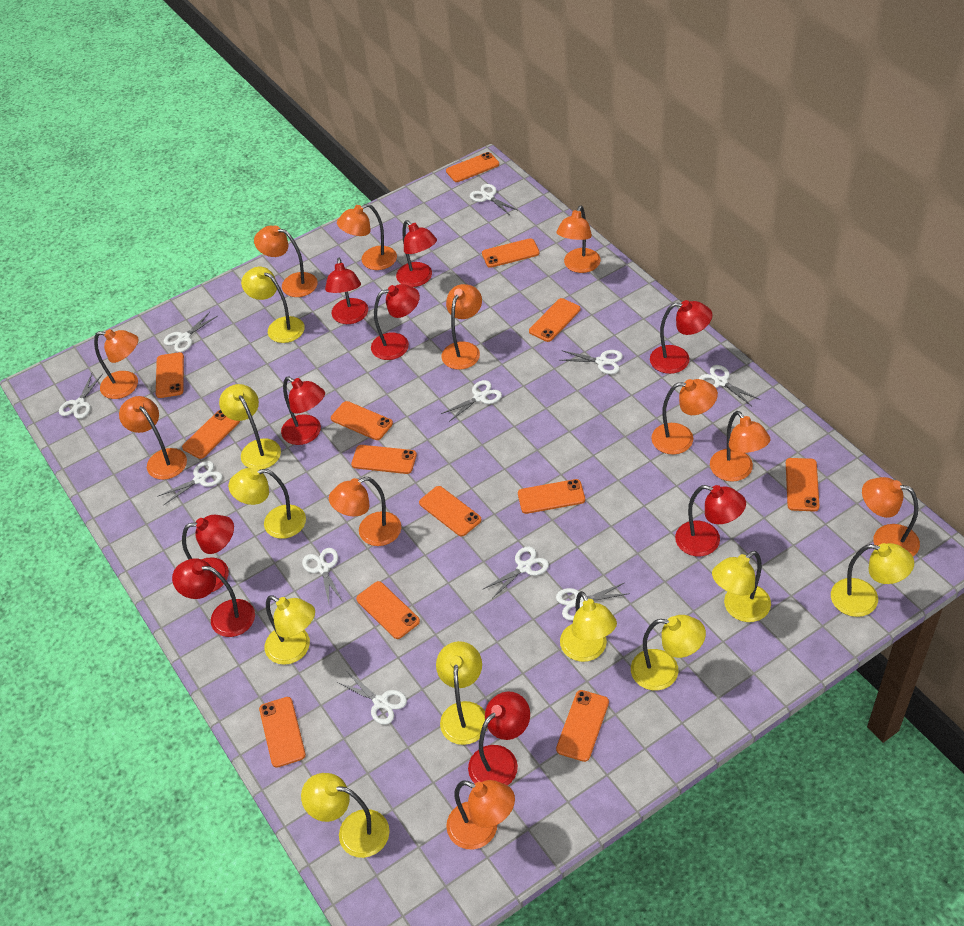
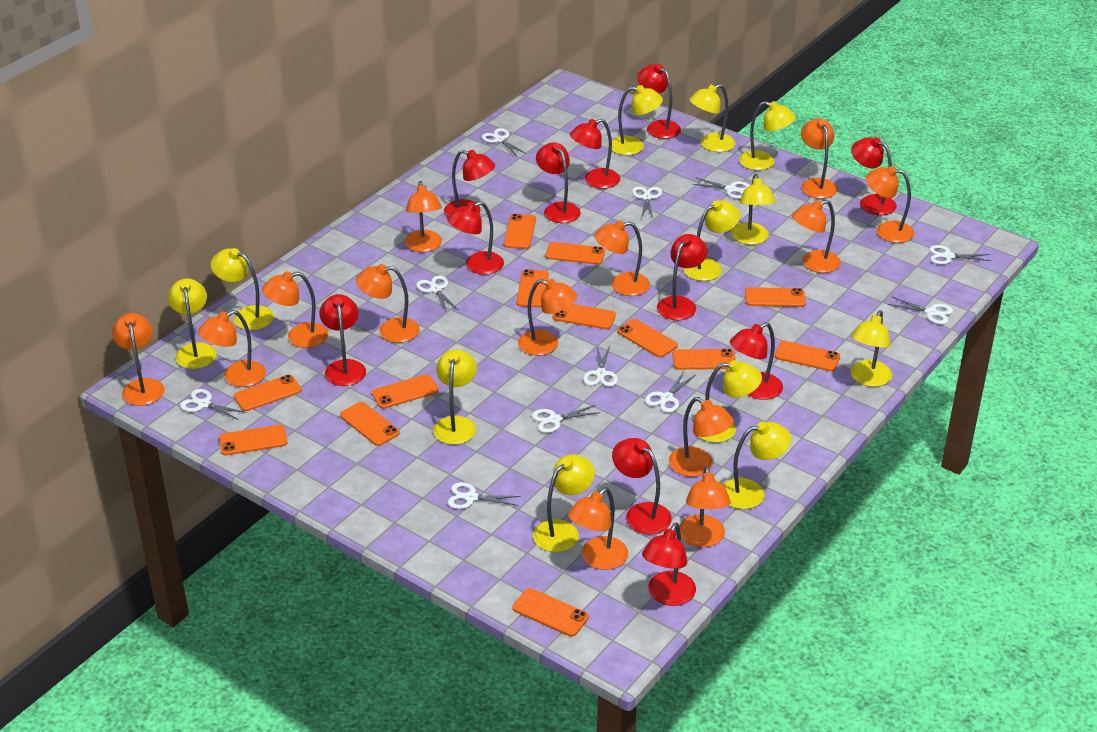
orange lamp: 11 -> 13
red lamp: 9 -> 11
yellow lamp: 10 -> 12

